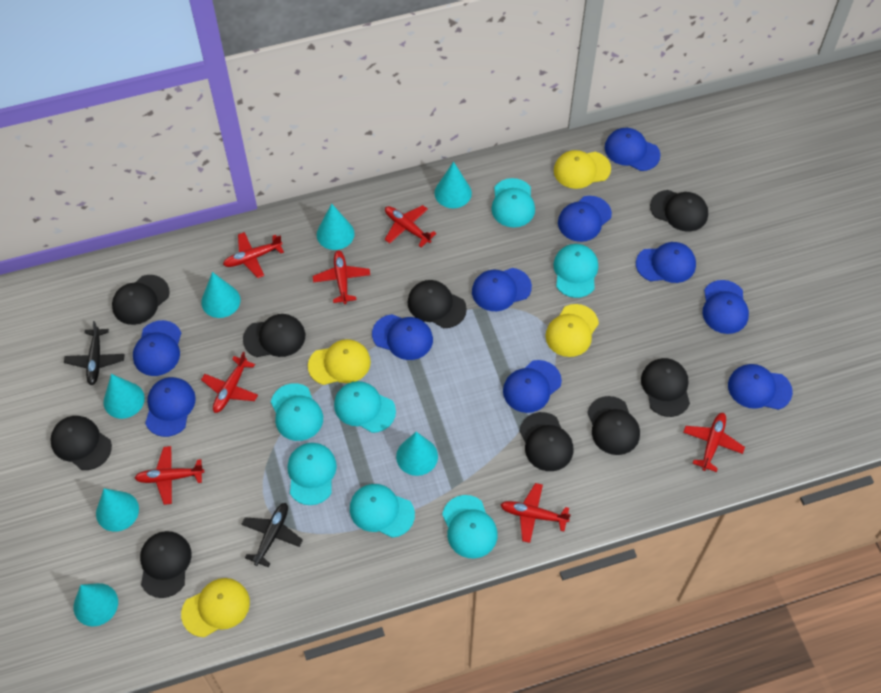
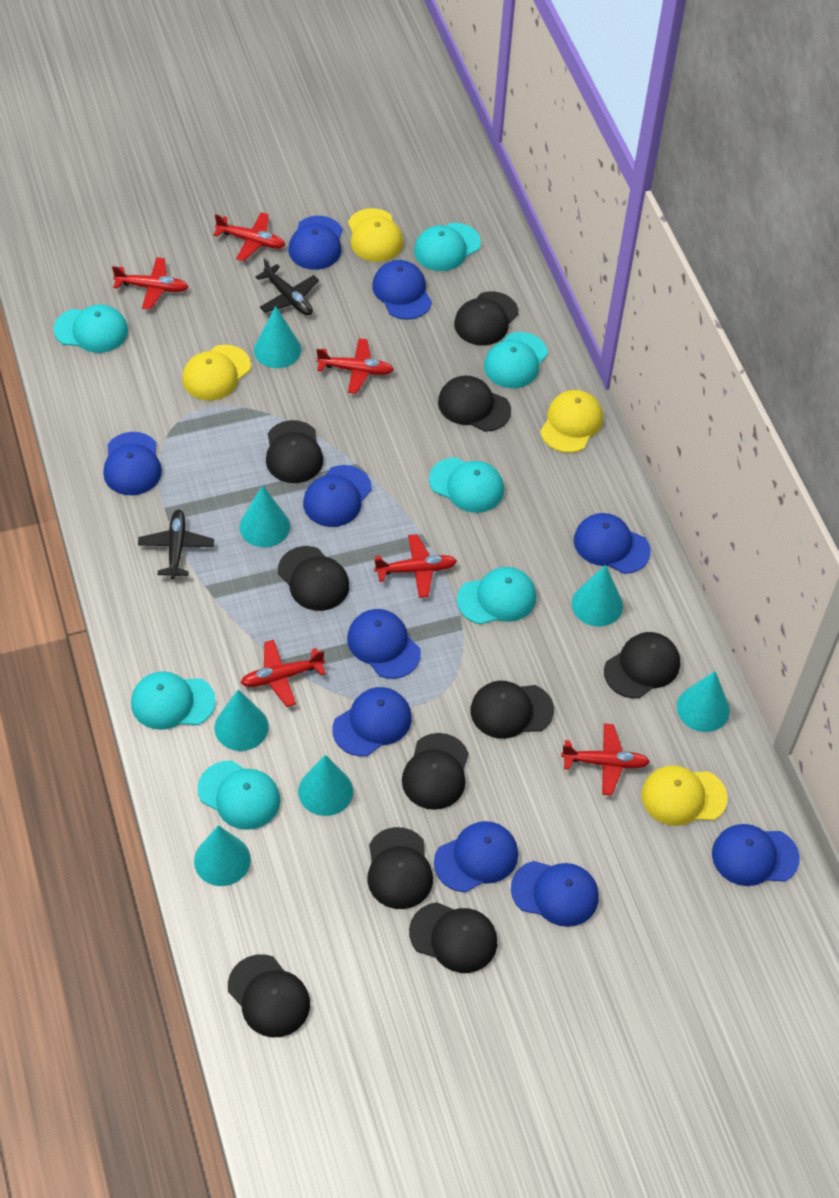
black cap: 9 -> 10
red plane: 7 -> 6

